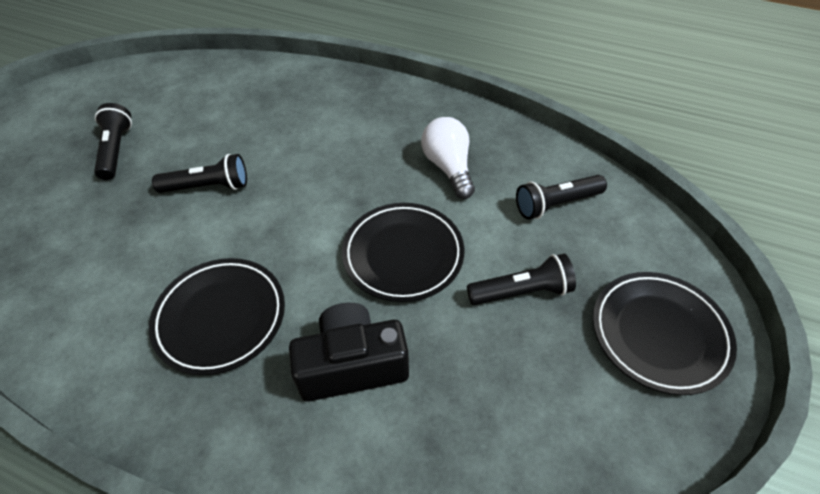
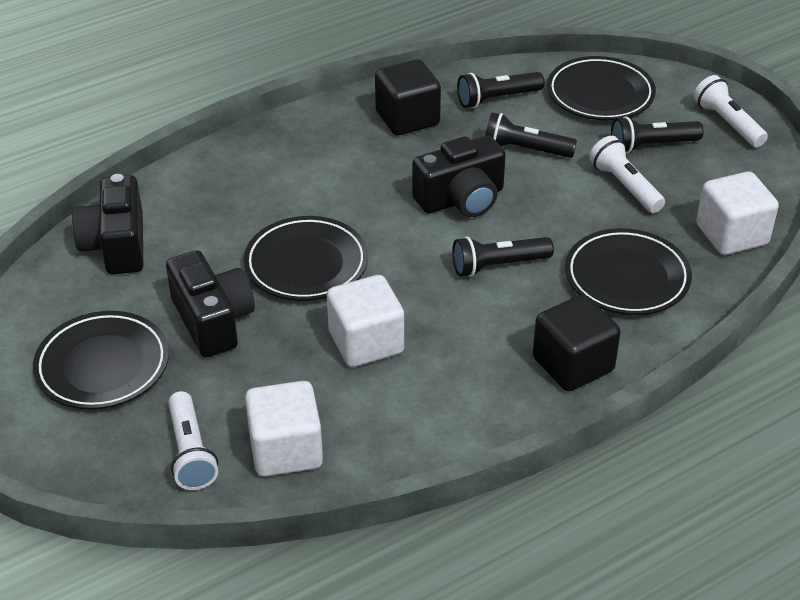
black camera: 1 -> 3
black cube: 0 -> 2
black plate: 3 -> 4
white cube: 0 -> 3
white flashlight: 0 -> 3
white light bulb: 1 -> 0

